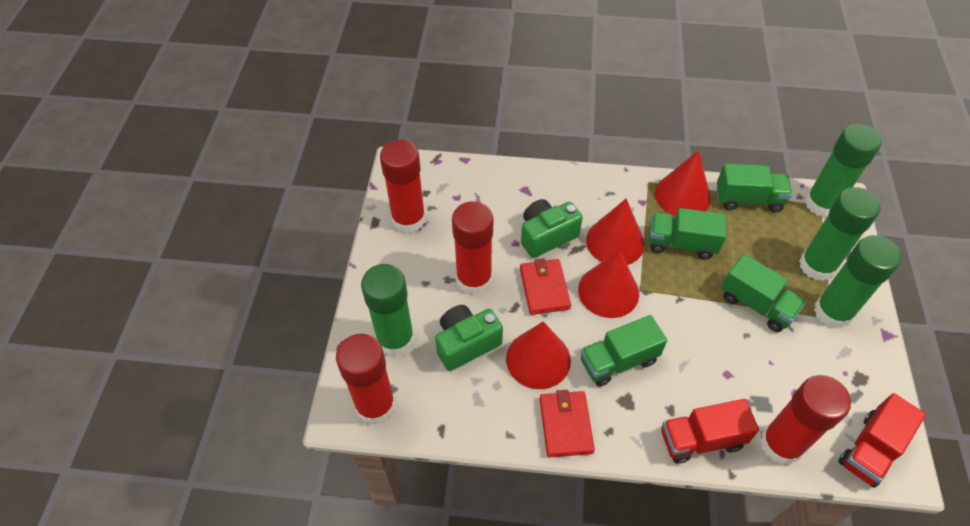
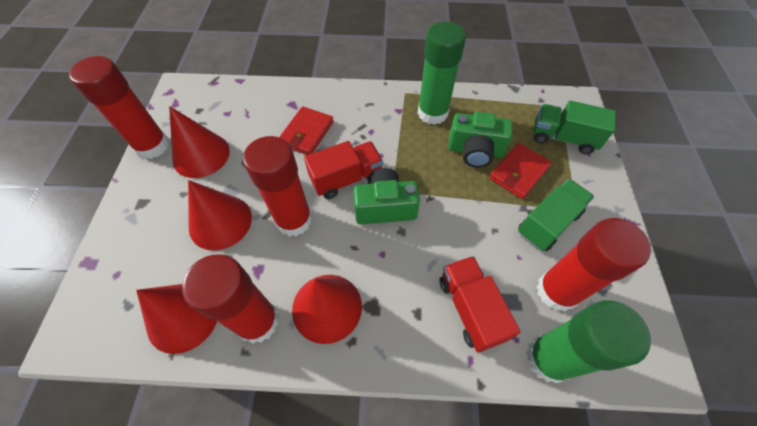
green glue stick: 4 -> 2
green truck: 4 -> 2

